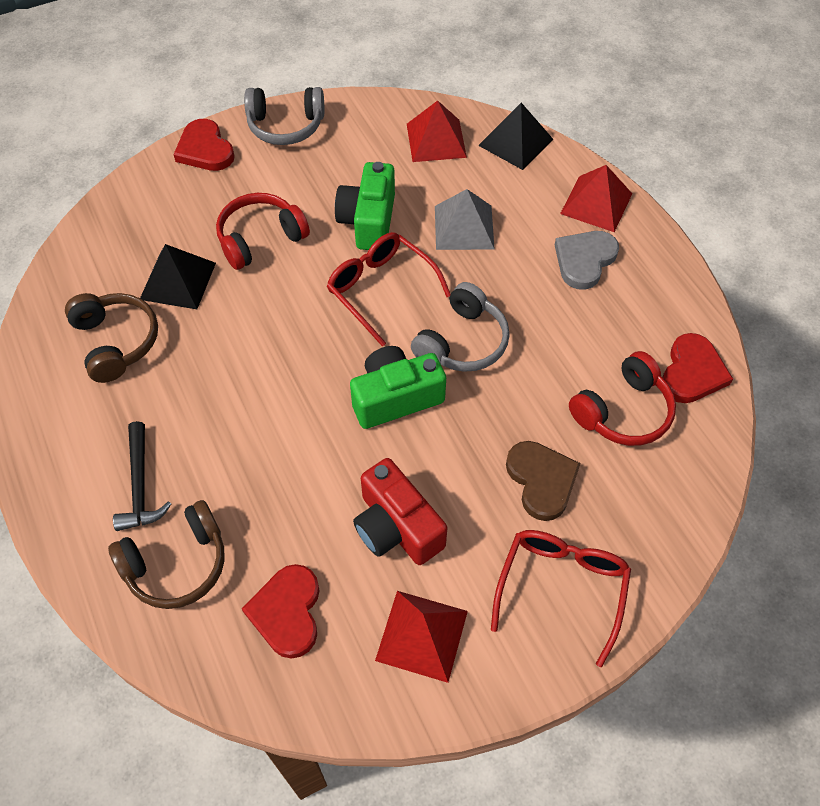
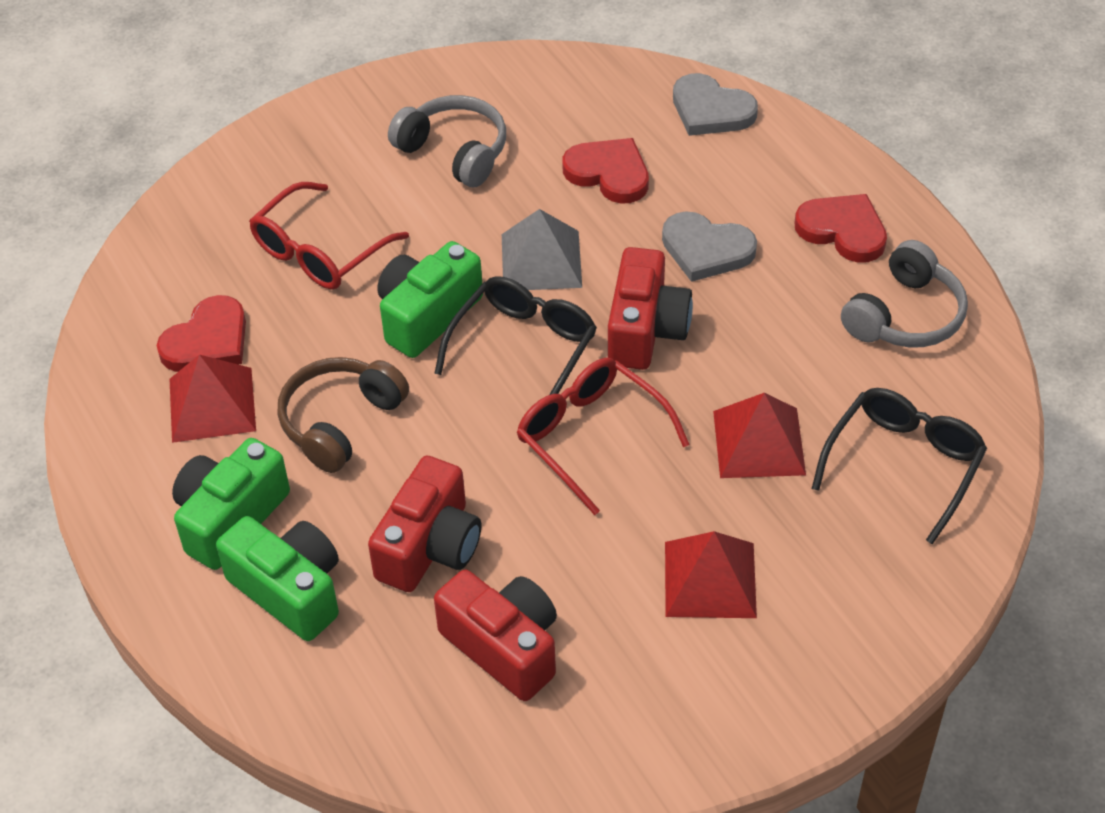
black glasses: 0 -> 2
black hammer: 1 -> 0
black pyramid: 2 -> 0
brown headphones: 2 -> 1
brown heart: 1 -> 0
green camera: 2 -> 3
grey heart: 1 -> 2
red camera: 1 -> 3
red headphones: 2 -> 0

